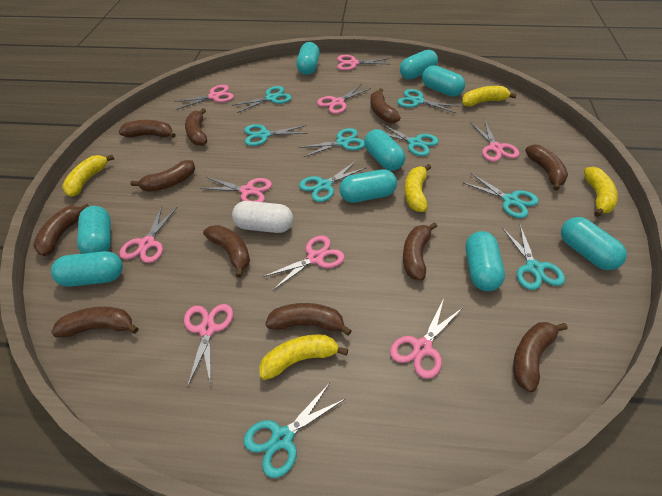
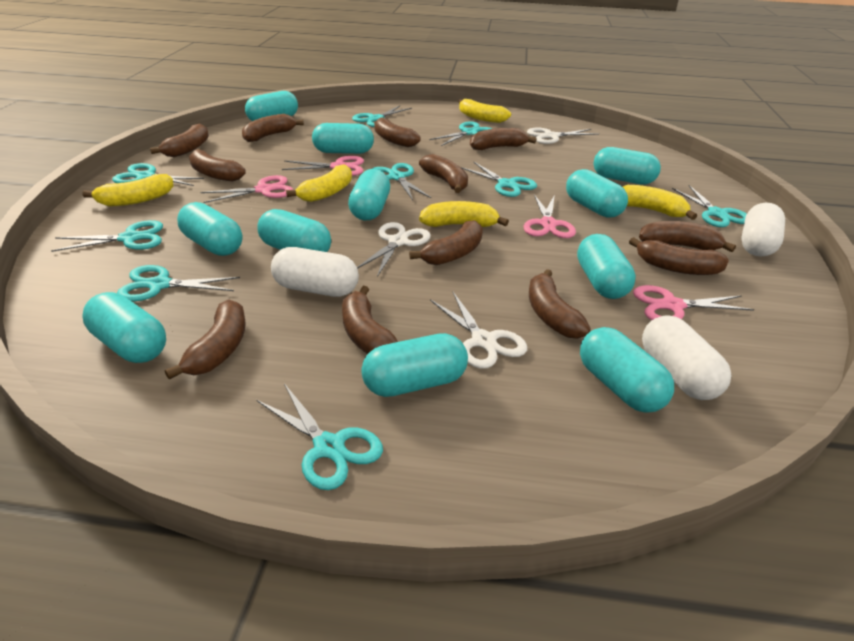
brown banana: 11 -> 12
pink scissors: 9 -> 4
turquoise capsule: 9 -> 11
white capsule: 1 -> 3
white scissors: 0 -> 3

